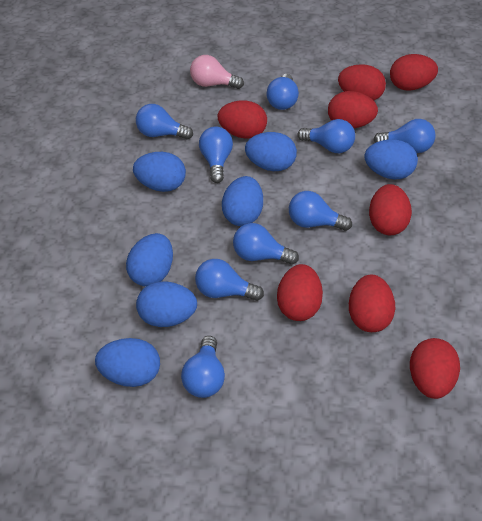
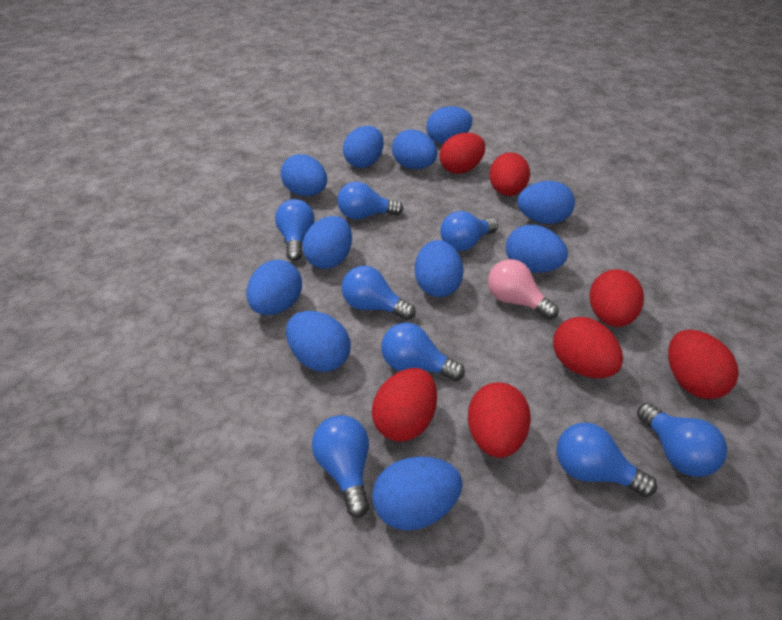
blue egg: 7 -> 11
blue light bulb: 9 -> 8
red egg: 8 -> 7

